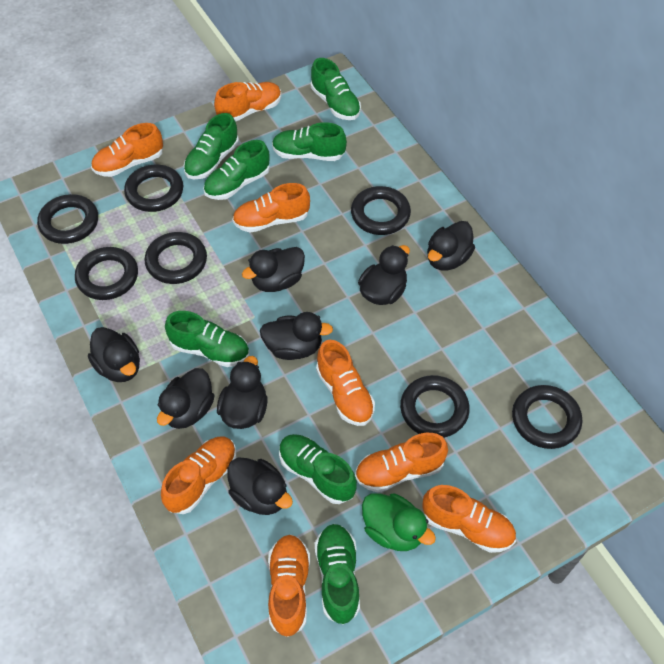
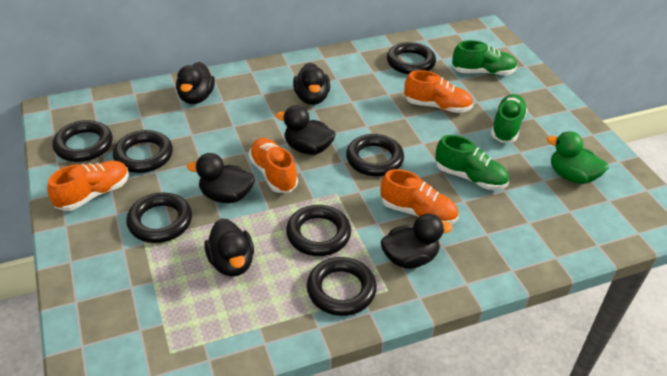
black duck: 8 -> 6
green shoe: 7 -> 3
orange shoe: 8 -> 4

